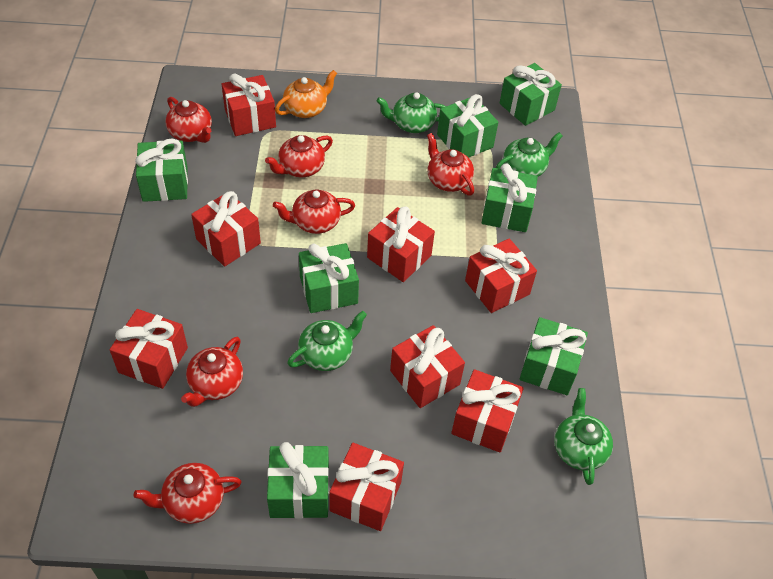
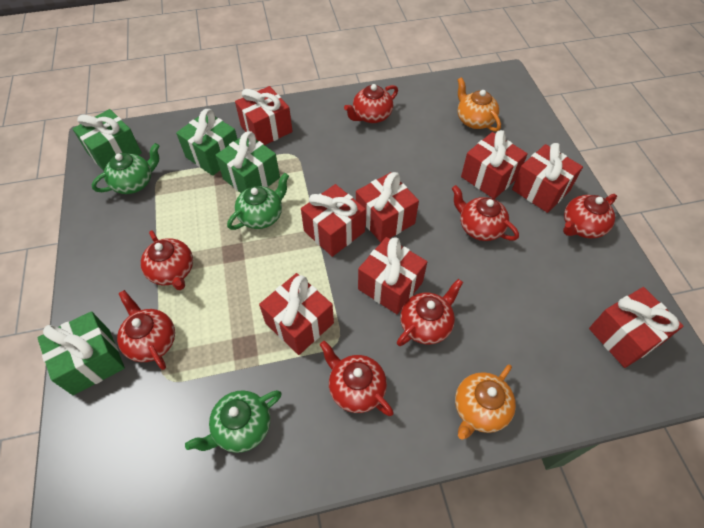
green gift: 7 -> 4
green teapot: 4 -> 3
orange teapot: 1 -> 2
red teapot: 6 -> 7

